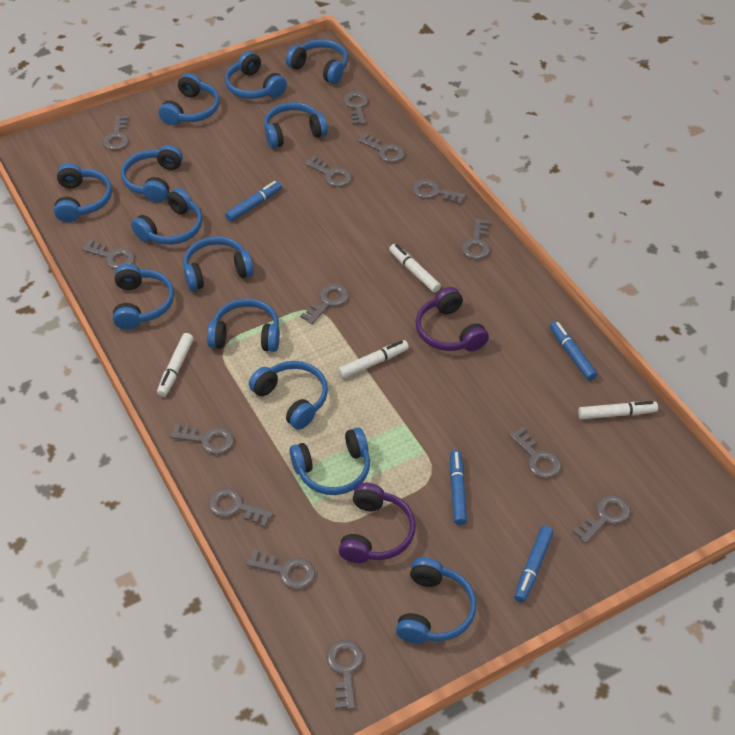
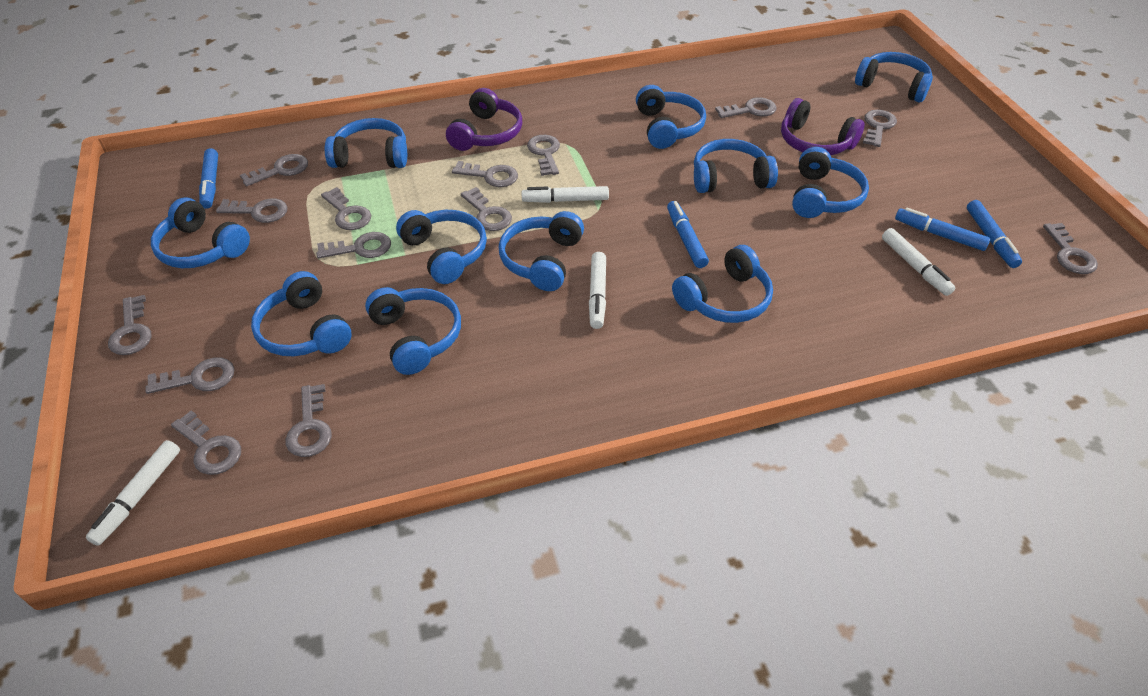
blue headphones: 13 -> 11

